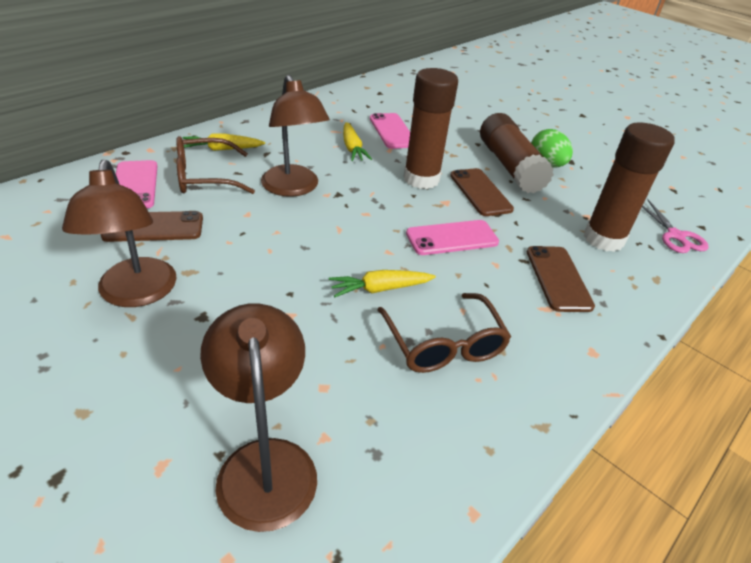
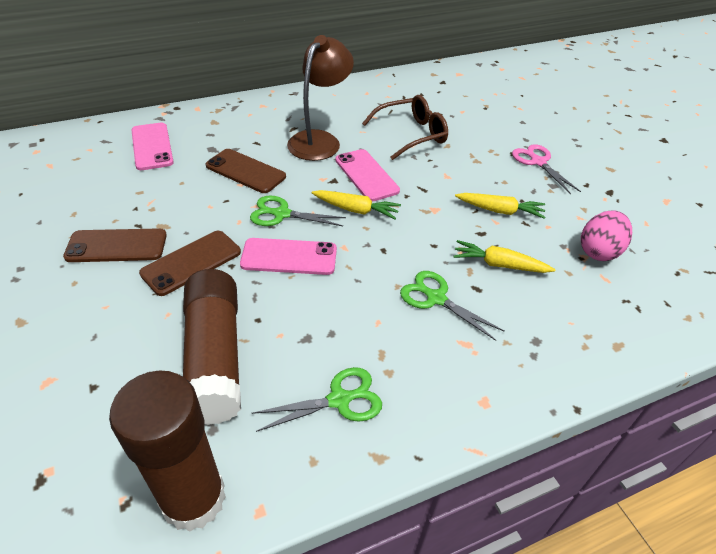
brown glasses: 2 -> 1
brown glue stick: 3 -> 2
brown lamp: 3 -> 1
green egg: 1 -> 0
green scissors: 0 -> 3
pink egg: 0 -> 1

